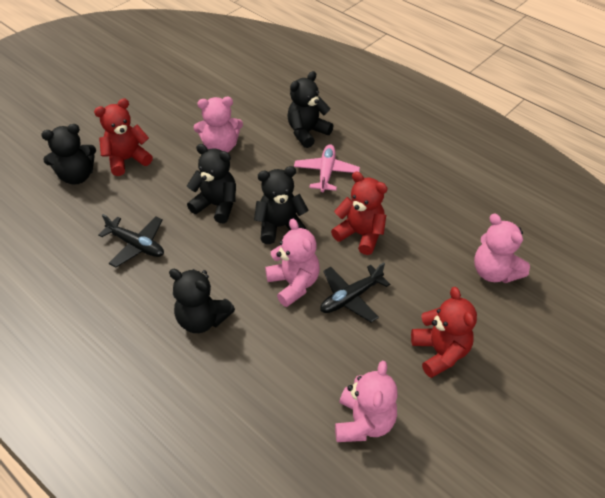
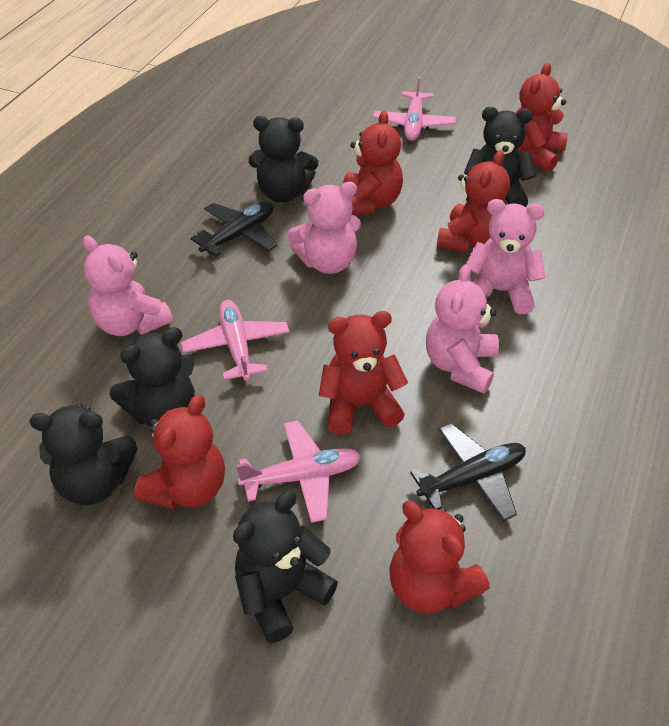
pink plane: 1 -> 3
red teddy bear: 3 -> 6

